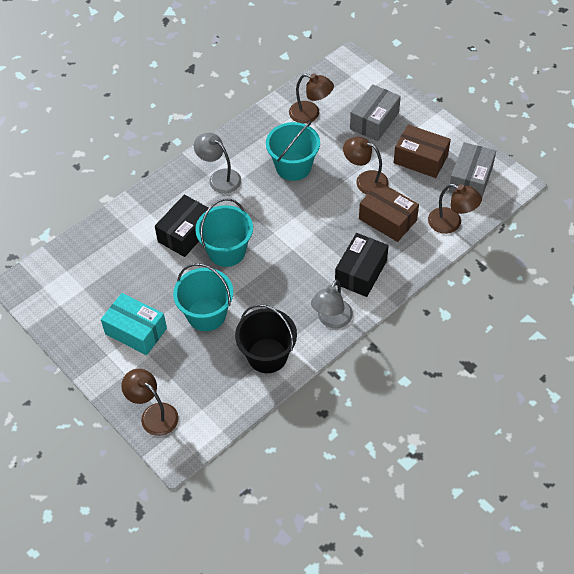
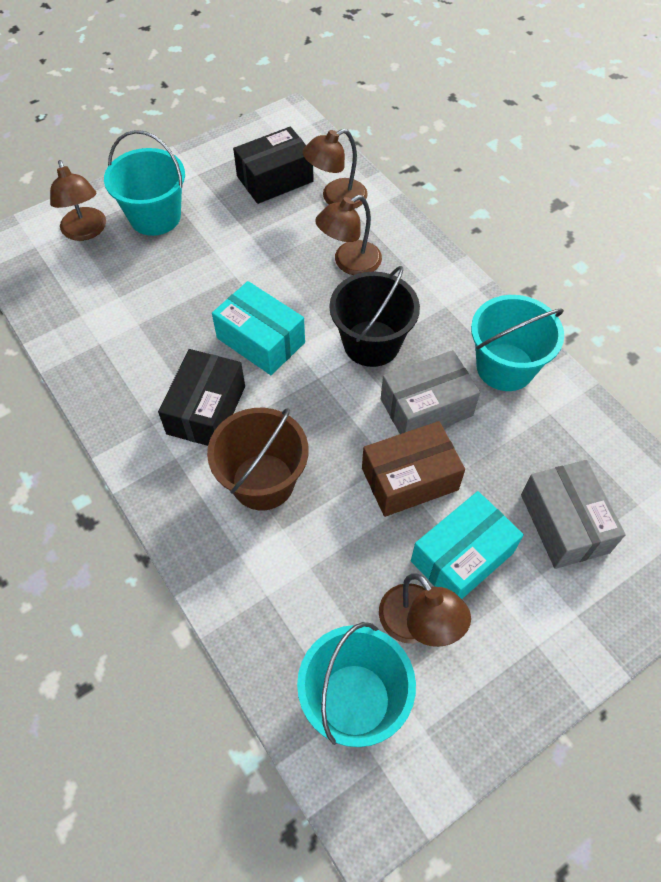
brown box: 2 -> 1
brown bucket: 0 -> 1
grey lamp: 2 -> 0
turquoise box: 1 -> 2

